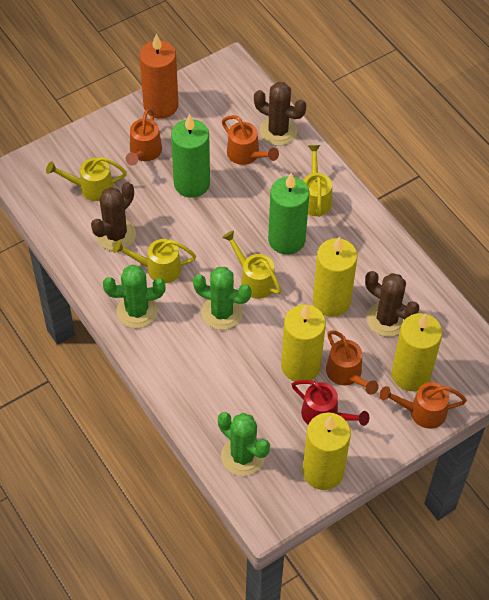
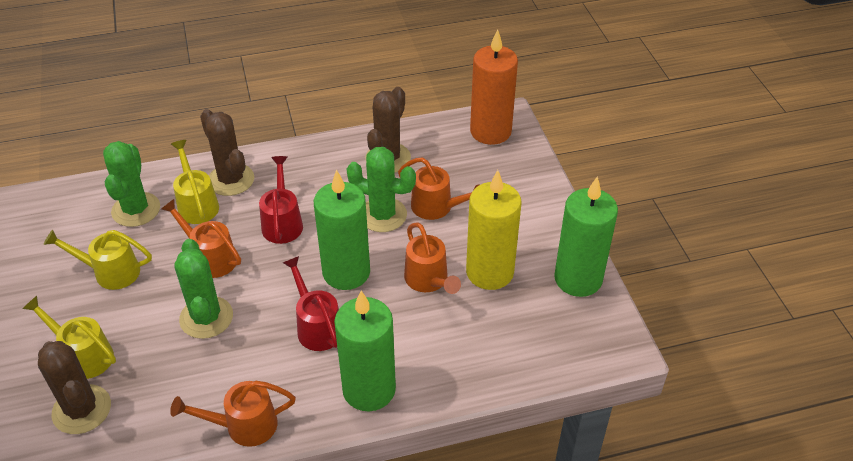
green candle: 2 -> 3
red watering can: 1 -> 2
yellow candle: 4 -> 1
yellow watering can: 4 -> 3

